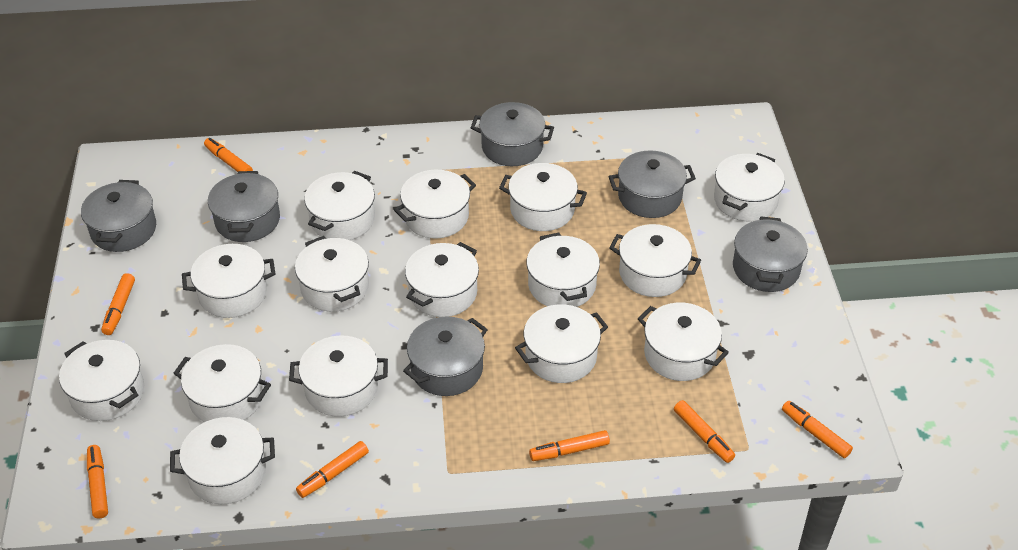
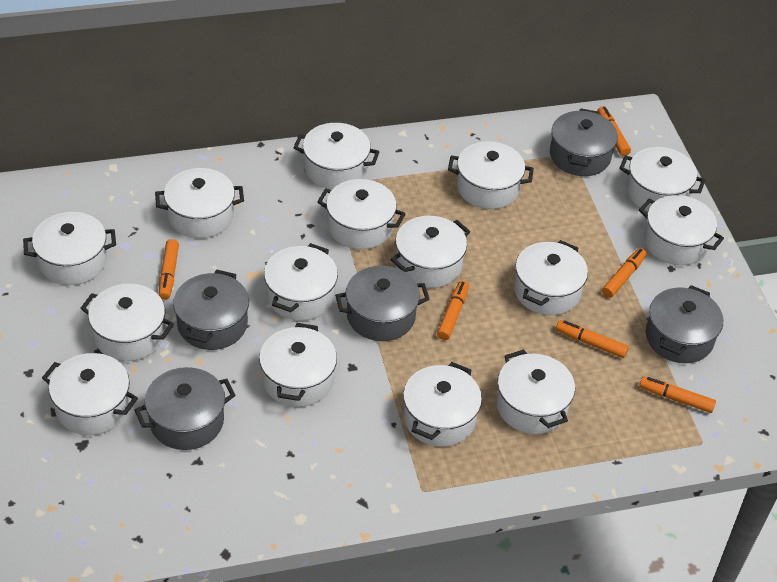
grey pot: 6 -> 5
orange marker: 7 -> 6

